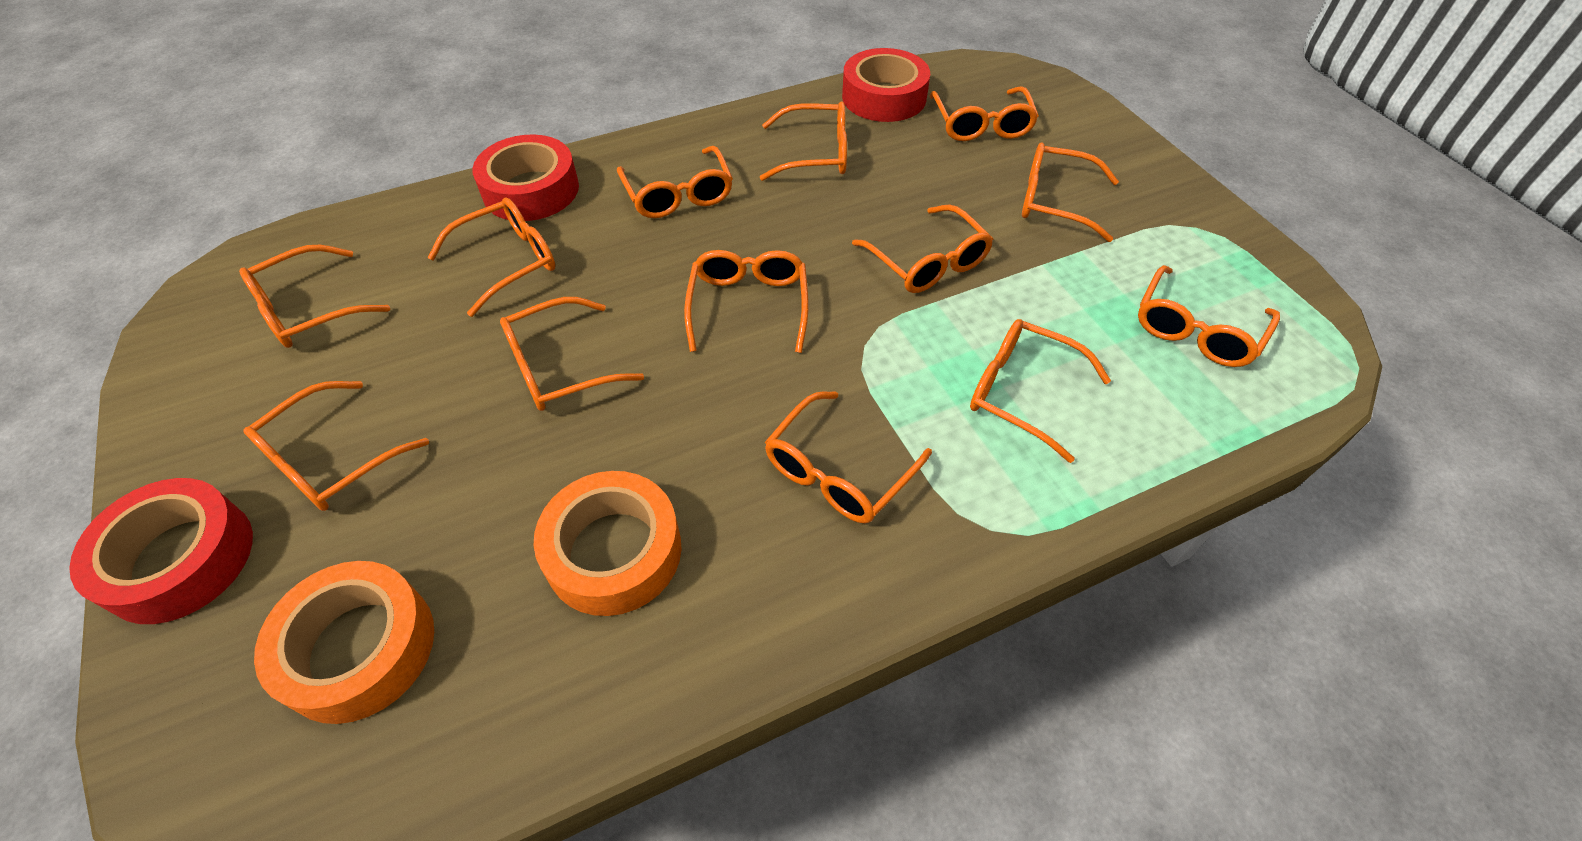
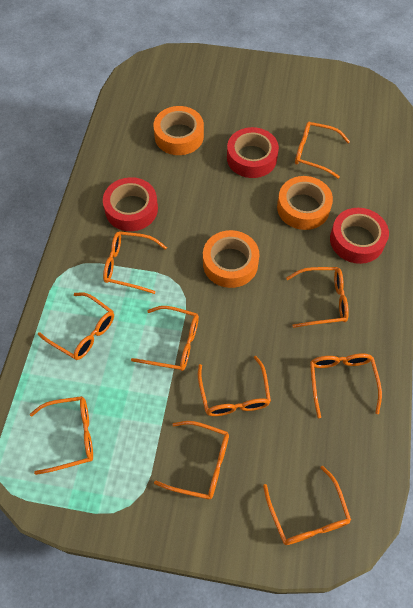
orange glasses: 13 -> 10
orange tape: 2 -> 3

